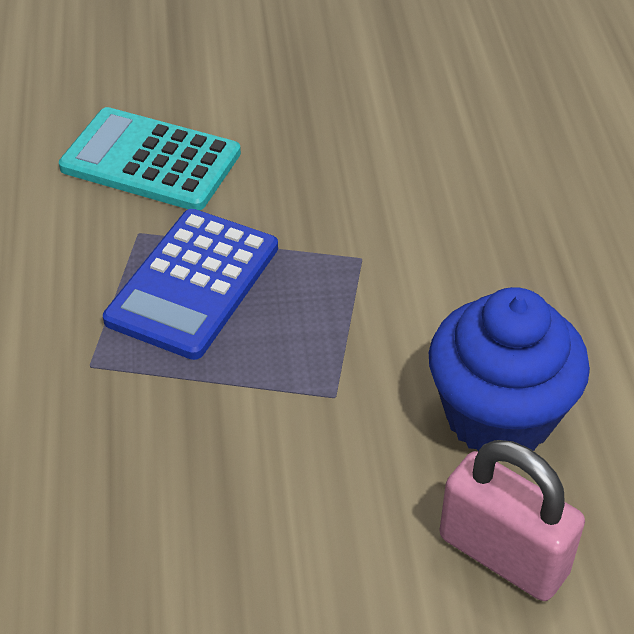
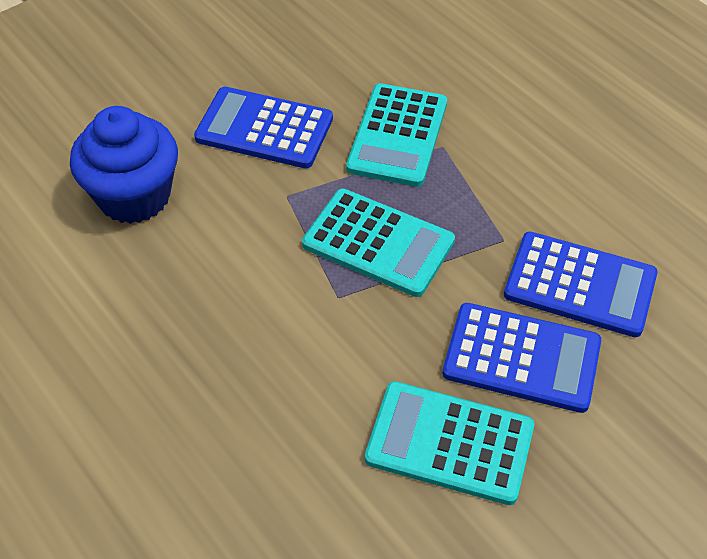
blue calculator: 1 -> 3
pink padlock: 1 -> 0
turquoise calculator: 1 -> 3

